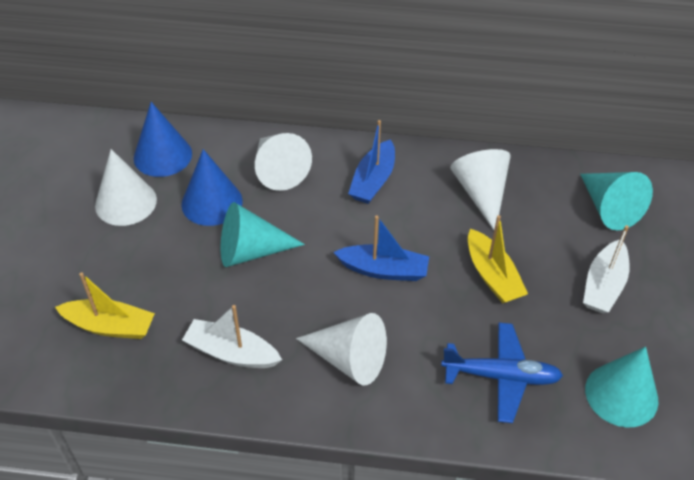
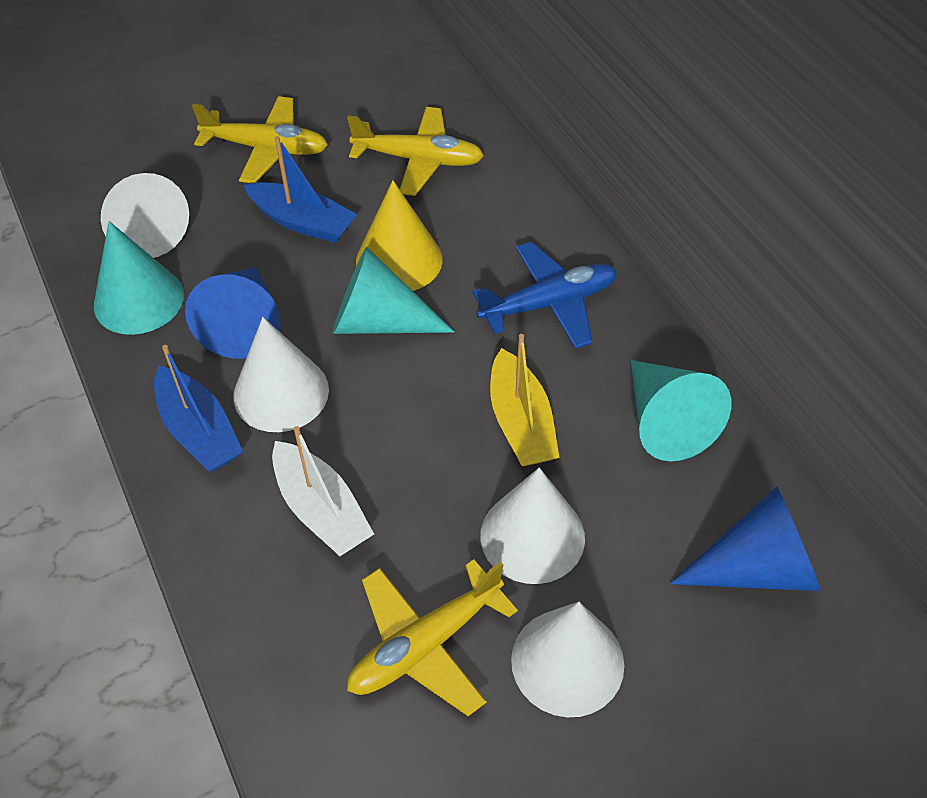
white boat: 2 -> 1
yellow boat: 2 -> 1
yellow cone: 0 -> 1
yellow plane: 0 -> 3

